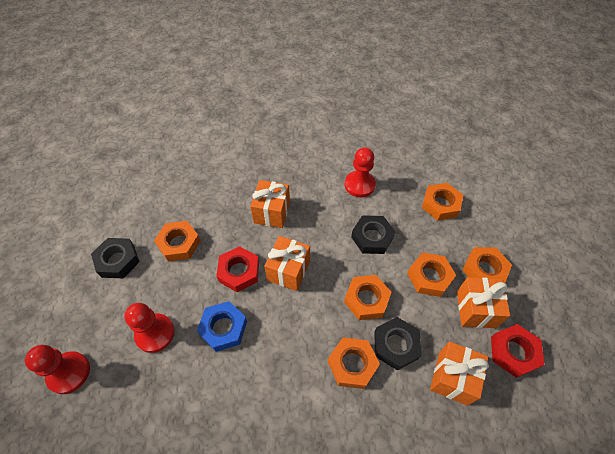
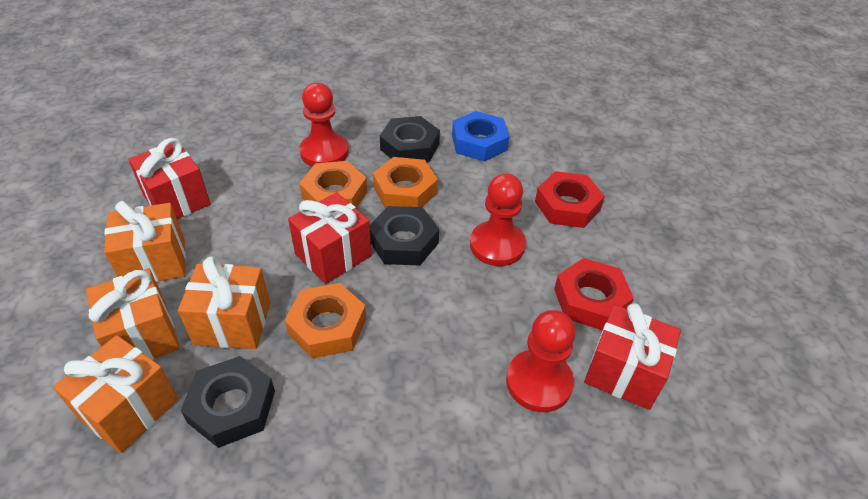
orange nut: 6 -> 3
red gift: 0 -> 3

